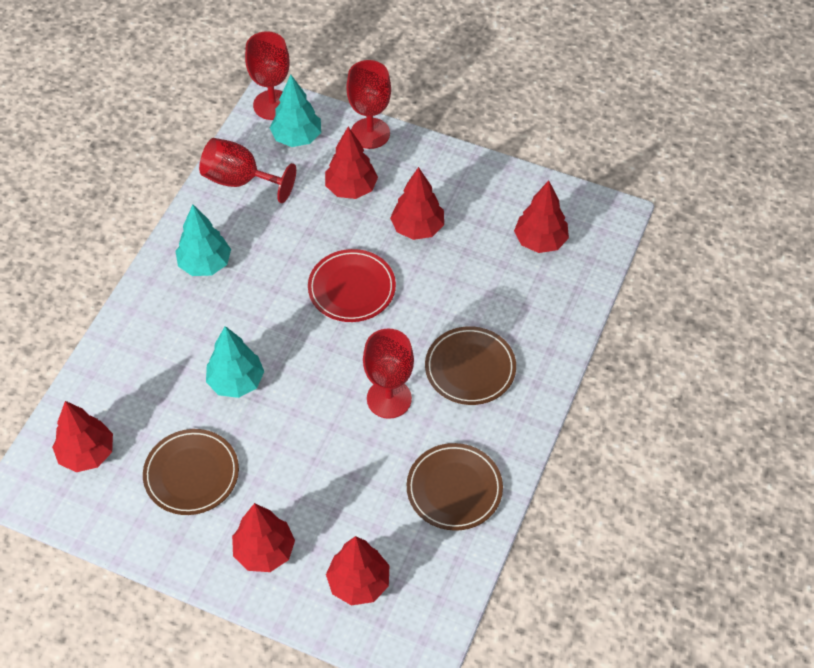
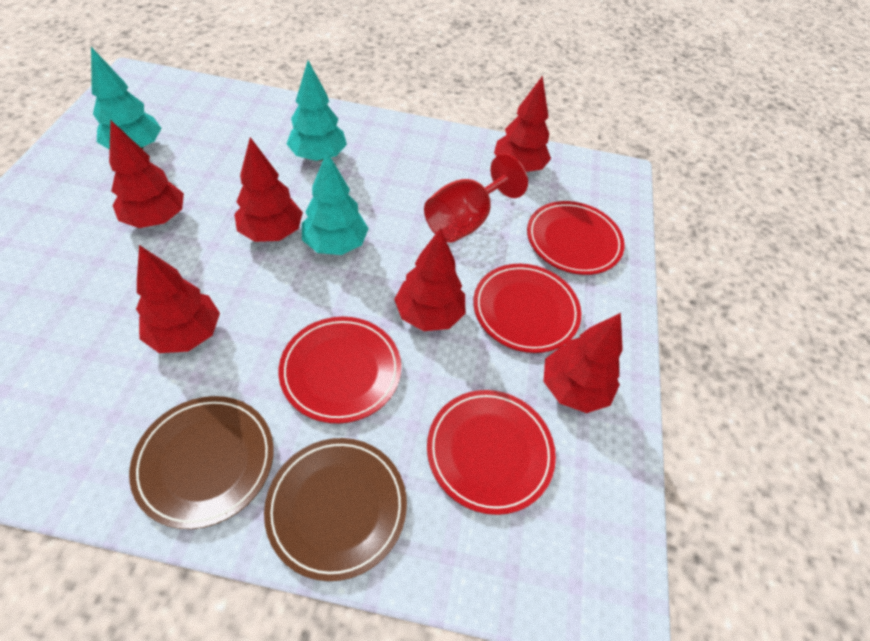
brown plate: 3 -> 2
red goblet: 4 -> 1
red plate: 1 -> 4

